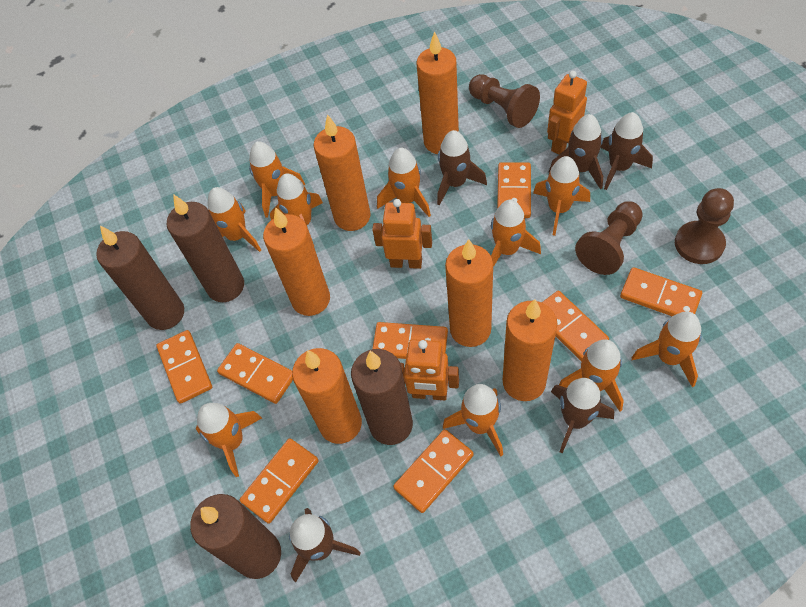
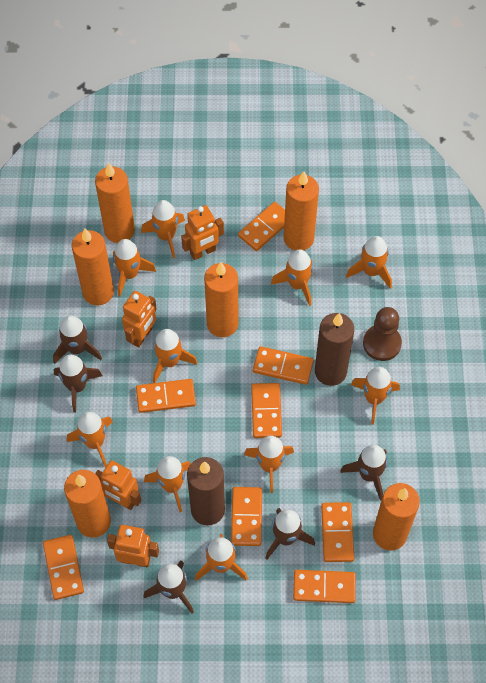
brown candle: 4 -> 2
brown pawn: 3 -> 1
orange robot: 3 -> 4

